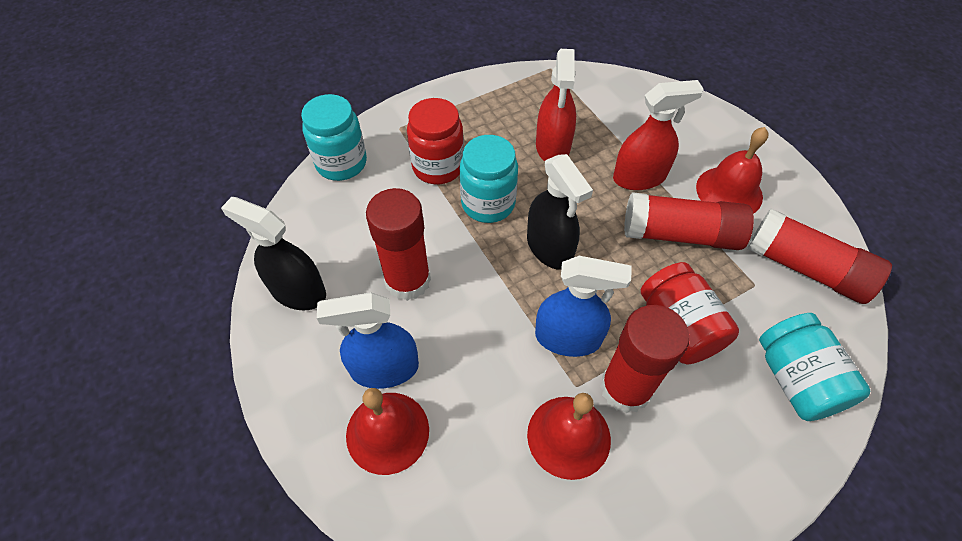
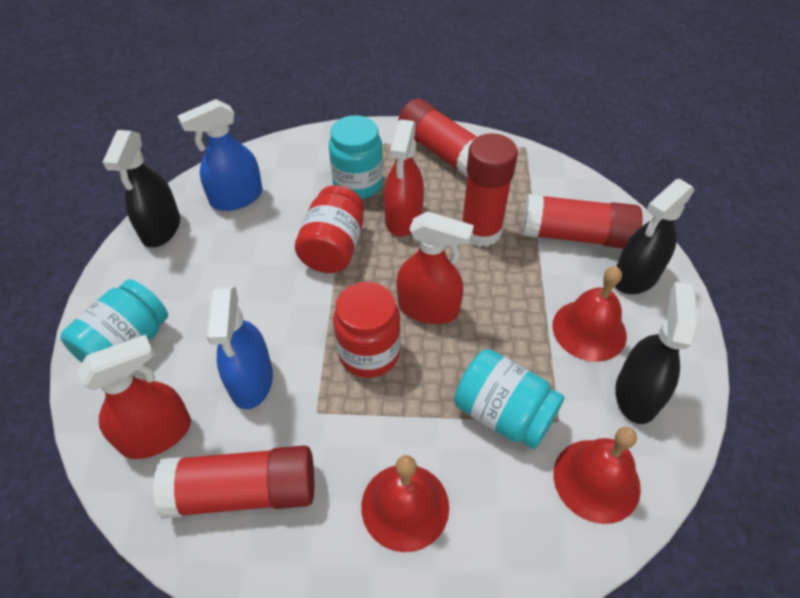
black spray bottle: 2 -> 3
red spray bottle: 2 -> 3

